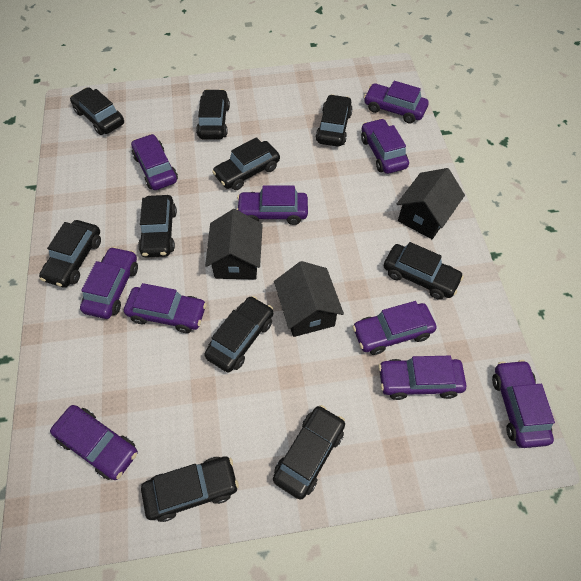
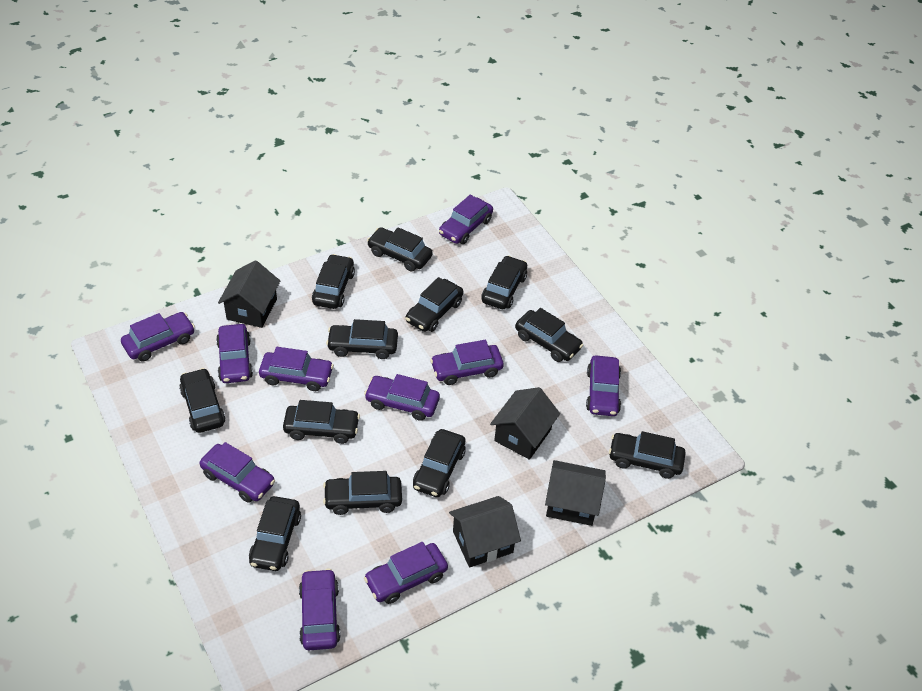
black car: 10 -> 12
black house: 3 -> 4

